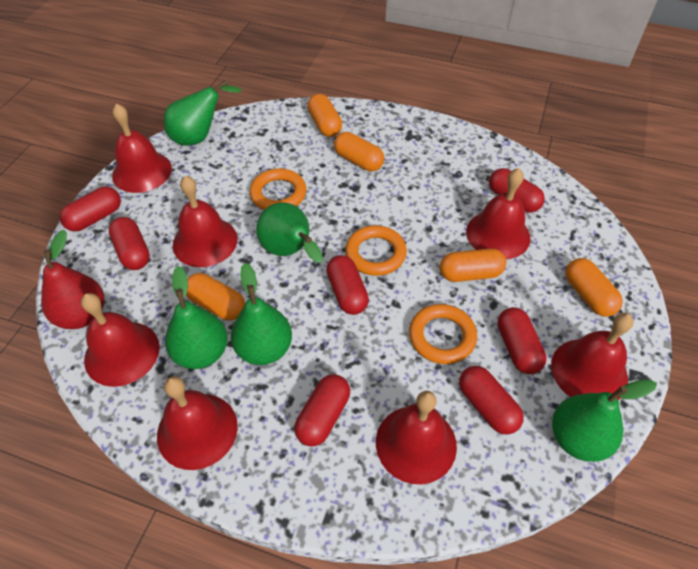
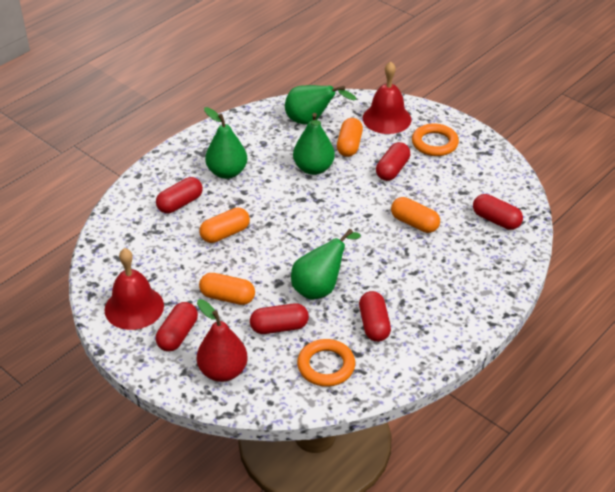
green pear: 5 -> 4
orange capsule: 5 -> 4
orange ring: 3 -> 2
red bell: 7 -> 2
red capsule: 7 -> 6

